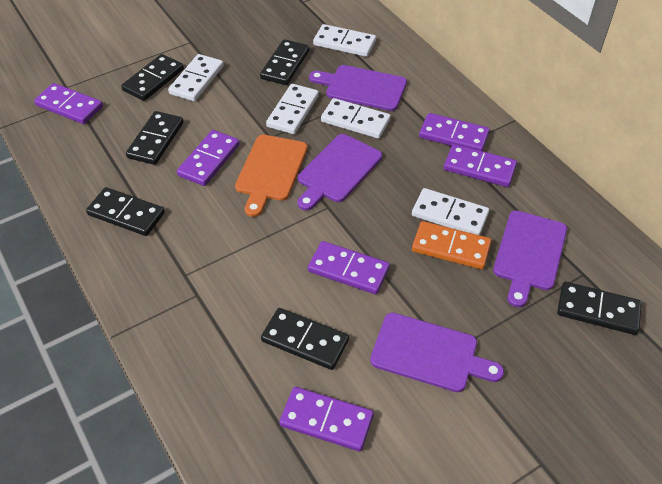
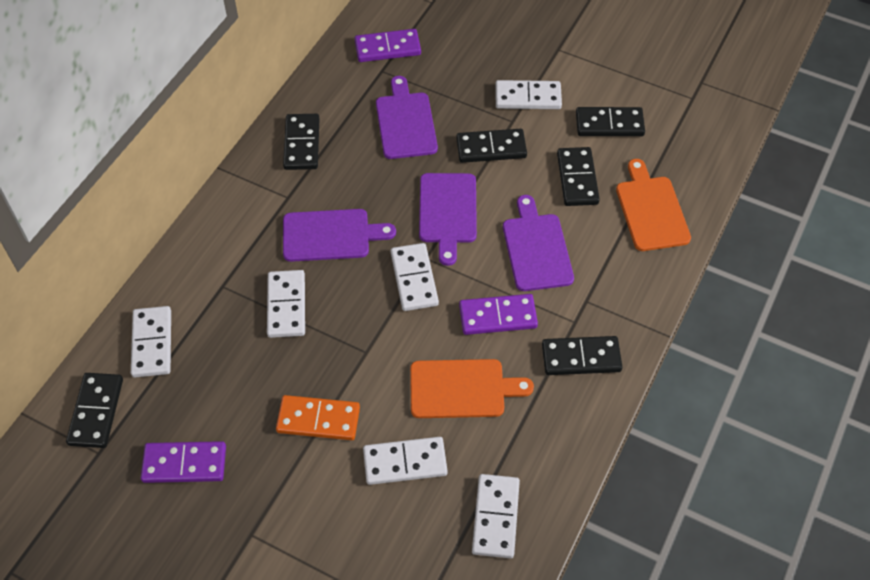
orange cutting board: 1 -> 2
purple domino: 6 -> 3
white domino: 5 -> 6

